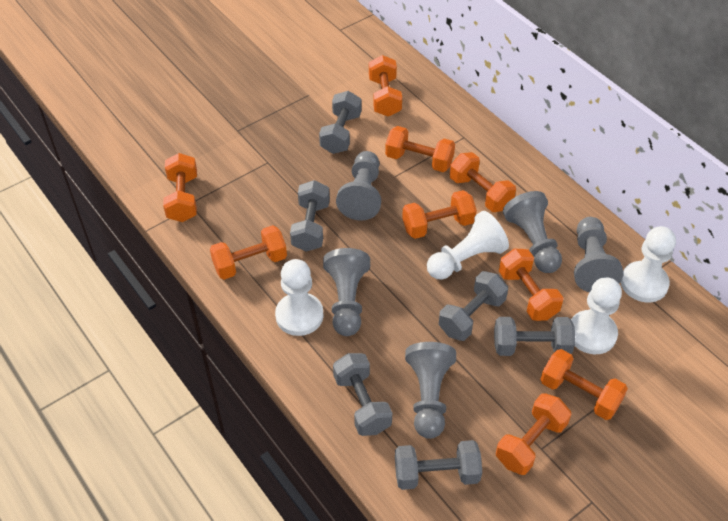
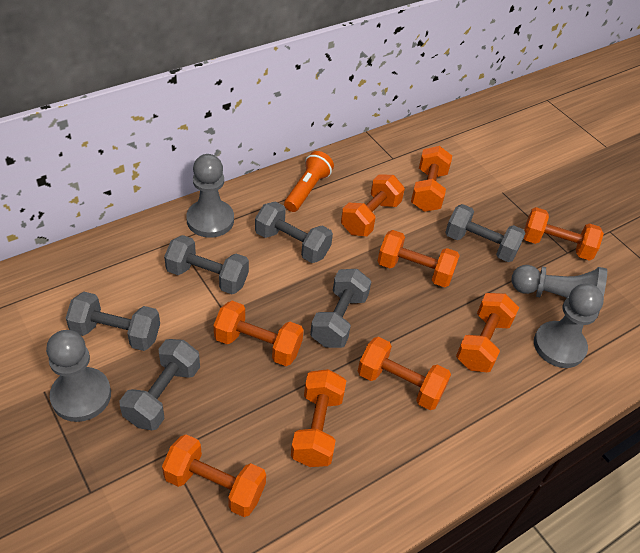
grey pawn: 5 -> 4
orange flashlight: 0 -> 1
white pawn: 4 -> 0

